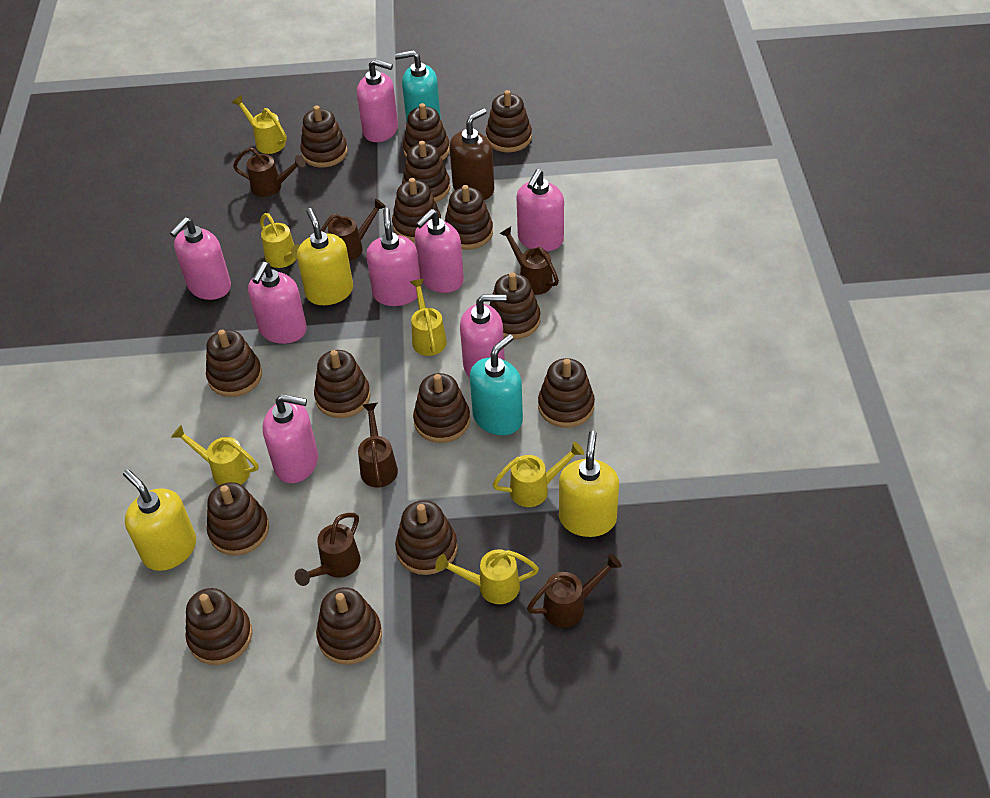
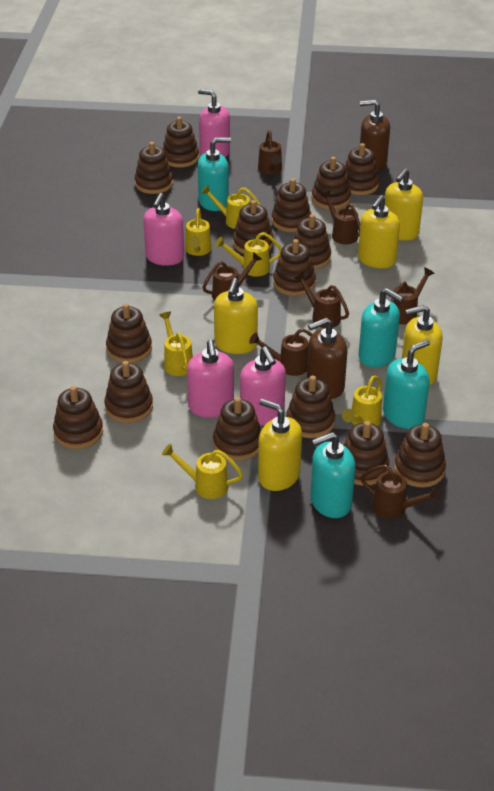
brown soap dispenser: 1 -> 2
brown watering can: 6 -> 7
pink soap dispenser: 8 -> 4
turquoise soap dispenser: 2 -> 4
yellow soap dispenser: 3 -> 5

